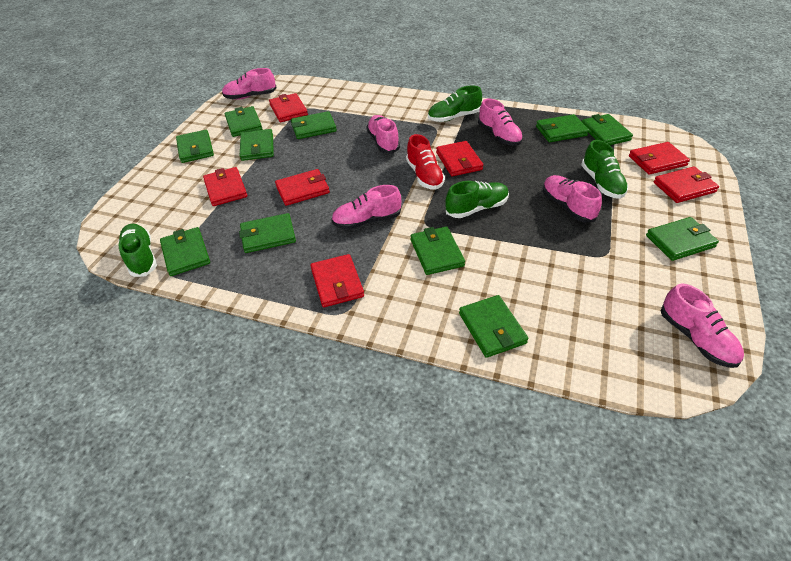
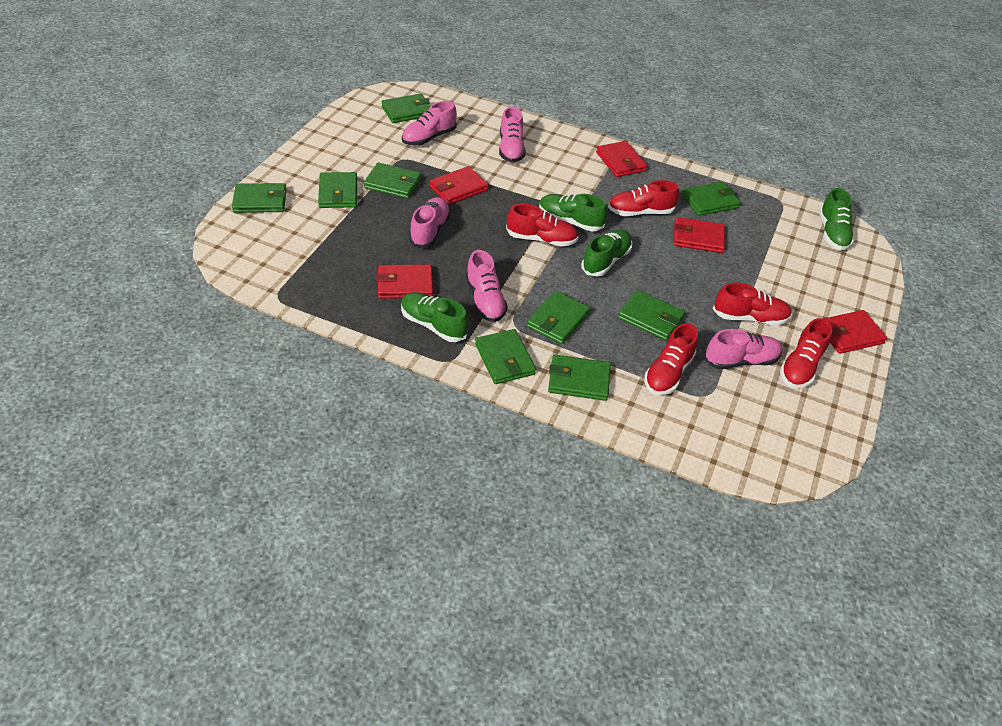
green wallet: 11 -> 9
pink shoe: 6 -> 5
red shoe: 1 -> 5
red wallet: 7 -> 5

